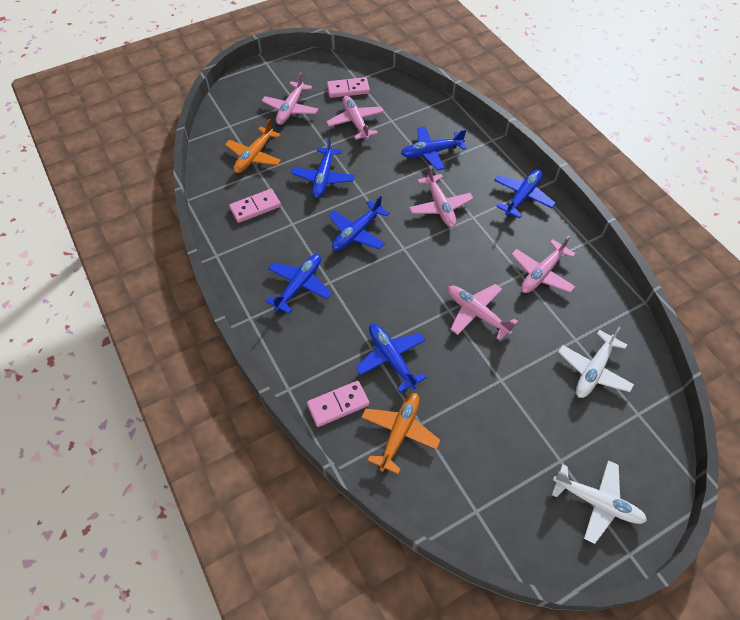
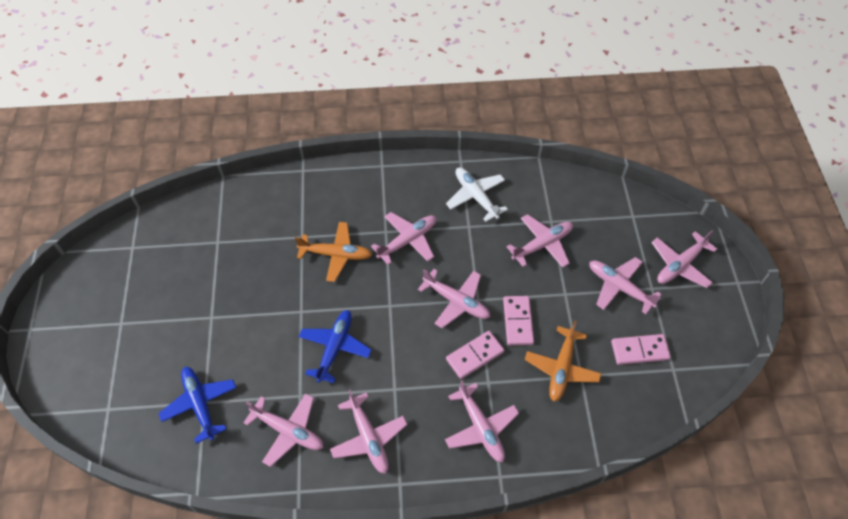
blue plane: 6 -> 2
pink plane: 5 -> 8
white plane: 2 -> 1

